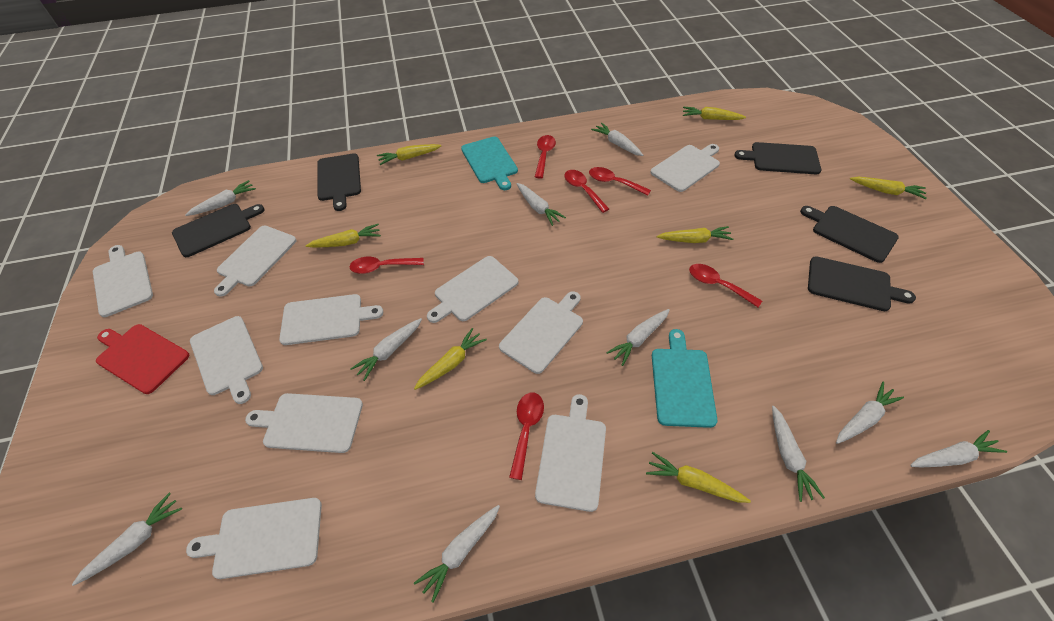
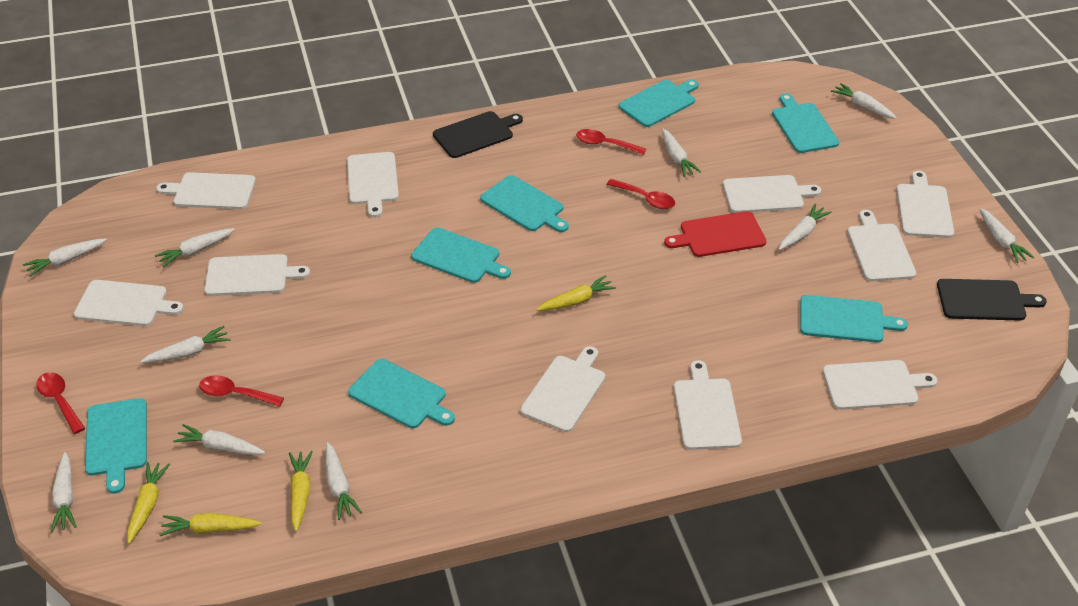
black cutting board: 5 -> 2
red spoon: 6 -> 4
turquoise cutting board: 2 -> 7
yellow carrot: 7 -> 4

